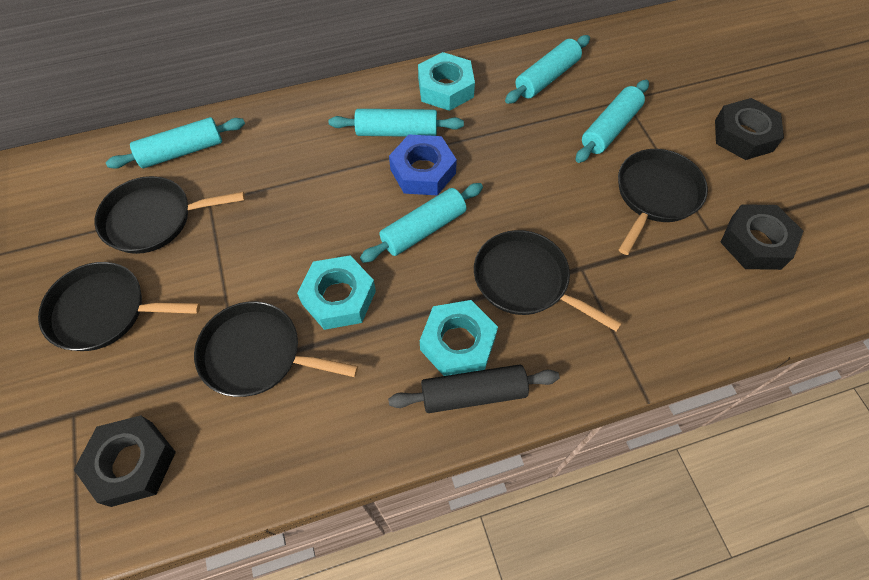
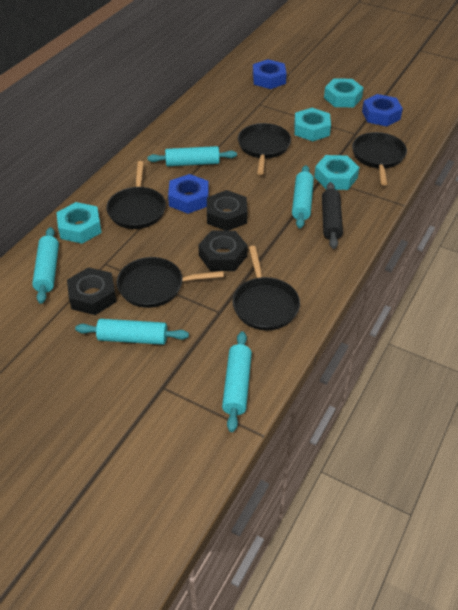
blue nut: 1 -> 3
turquoise nut: 3 -> 4

